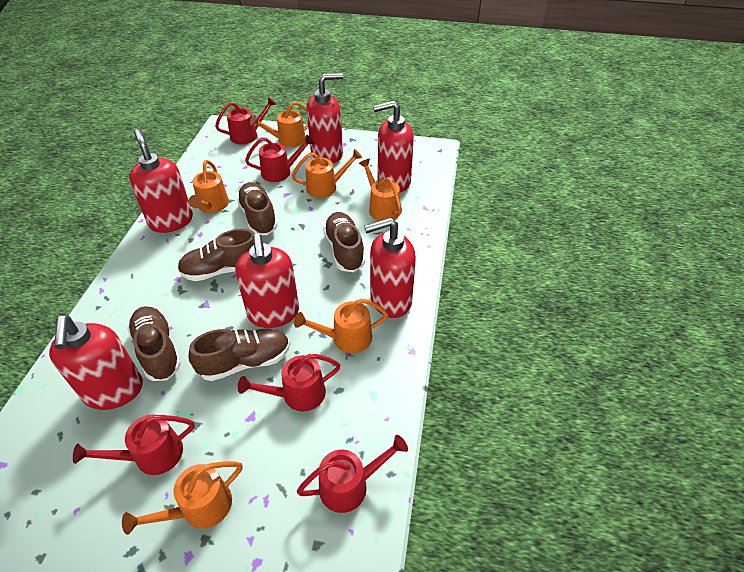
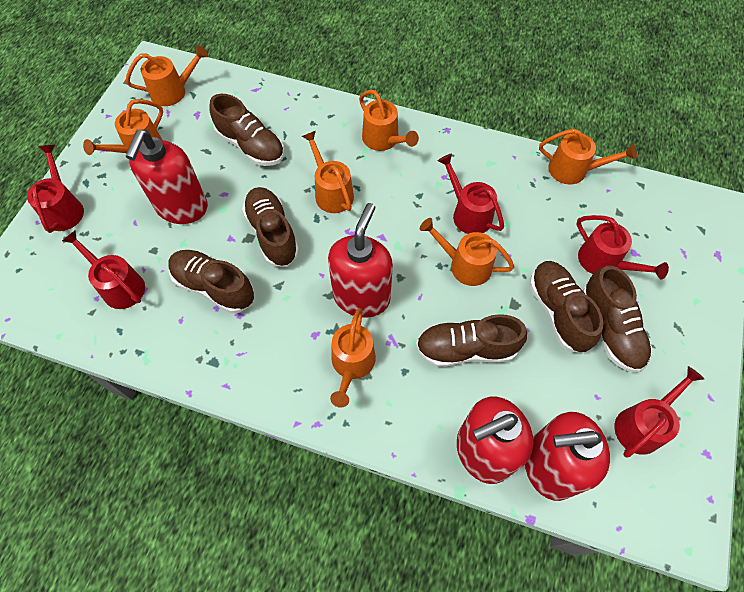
brown shoe: 5 -> 6
orange watering can: 6 -> 7
red soap dispenser: 6 -> 4

